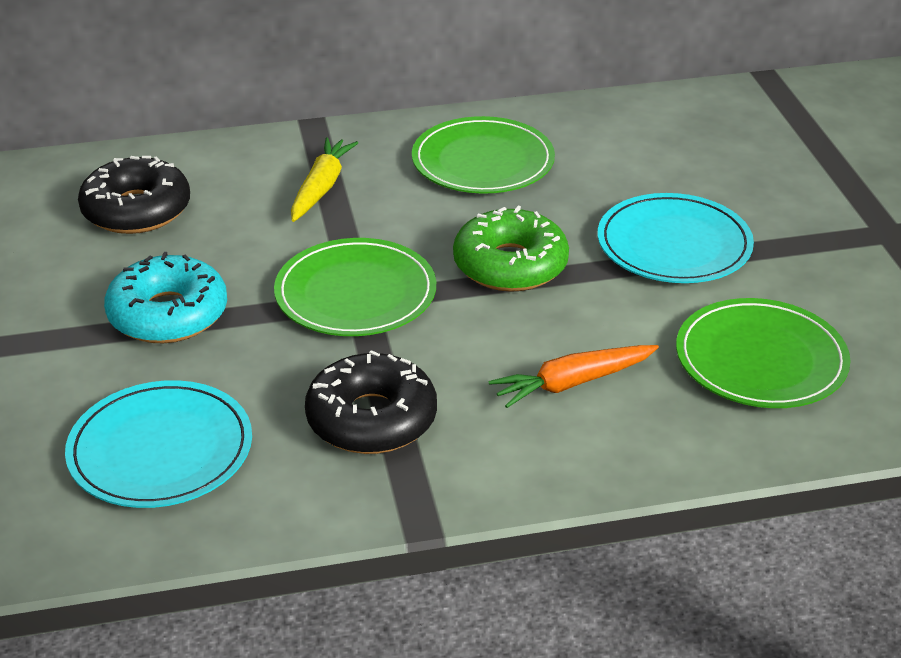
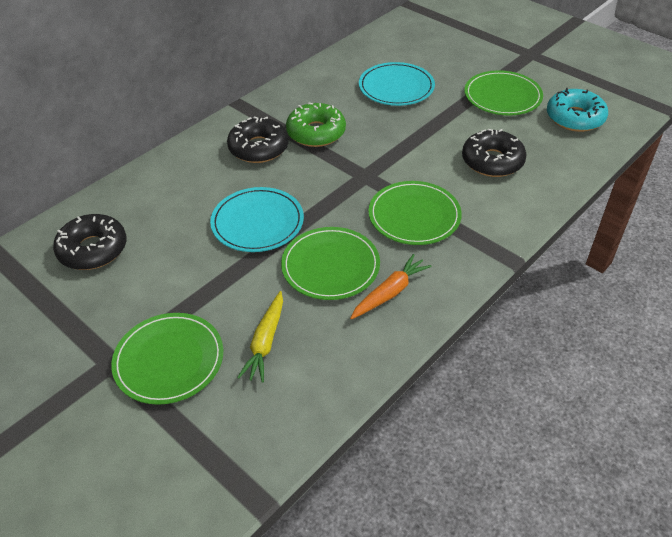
black donut: 2 -> 3
green plate: 3 -> 4

